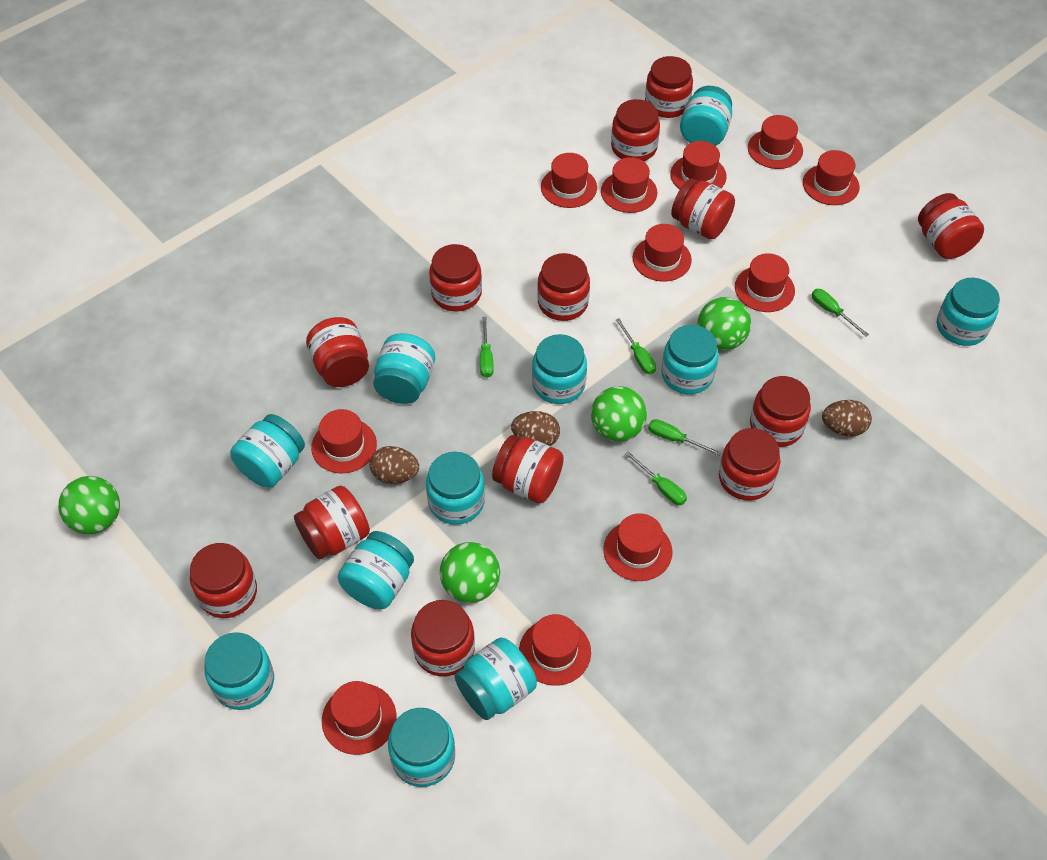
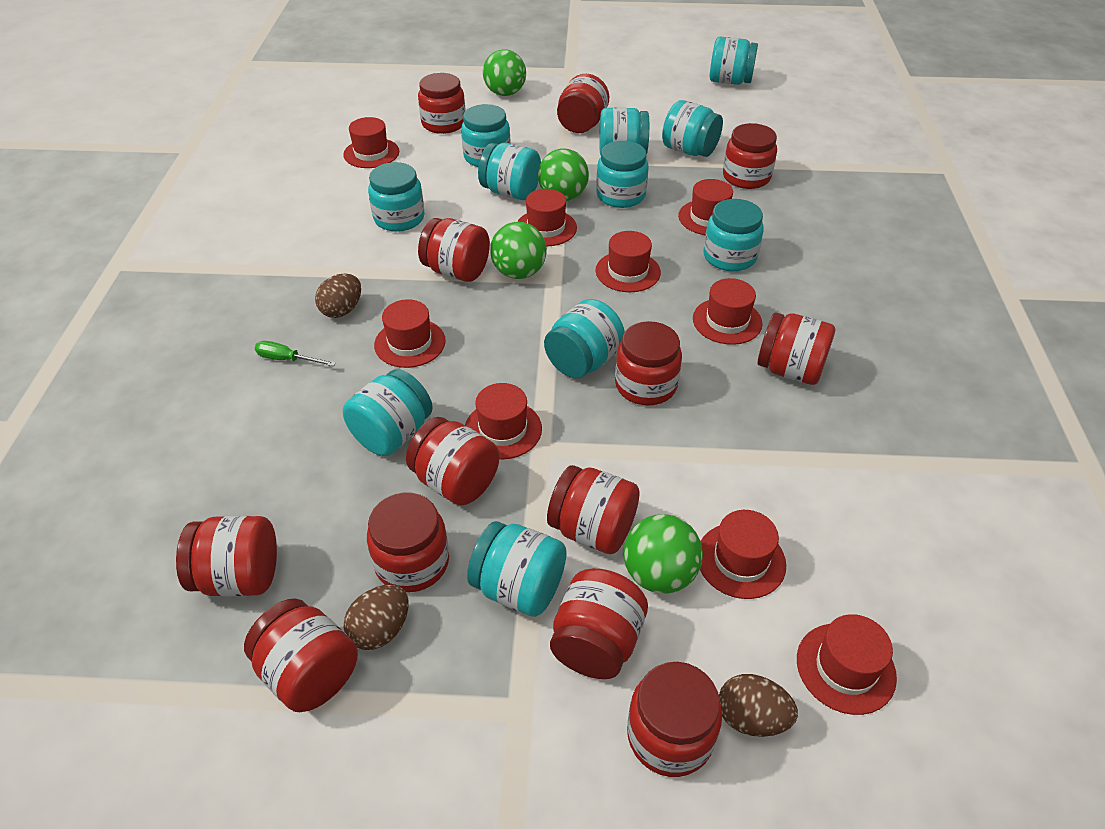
green screwdriver: 5 -> 1
red hat: 11 -> 9

